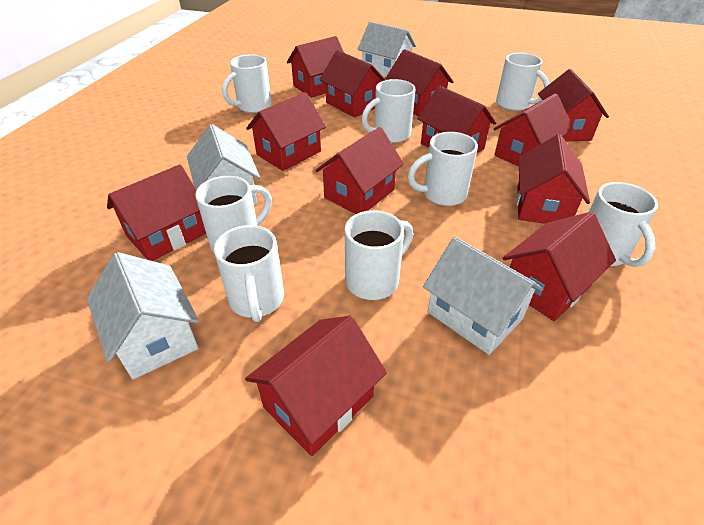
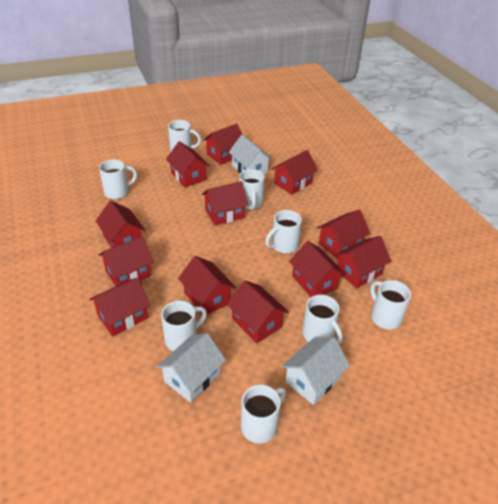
white house: 4 -> 3

